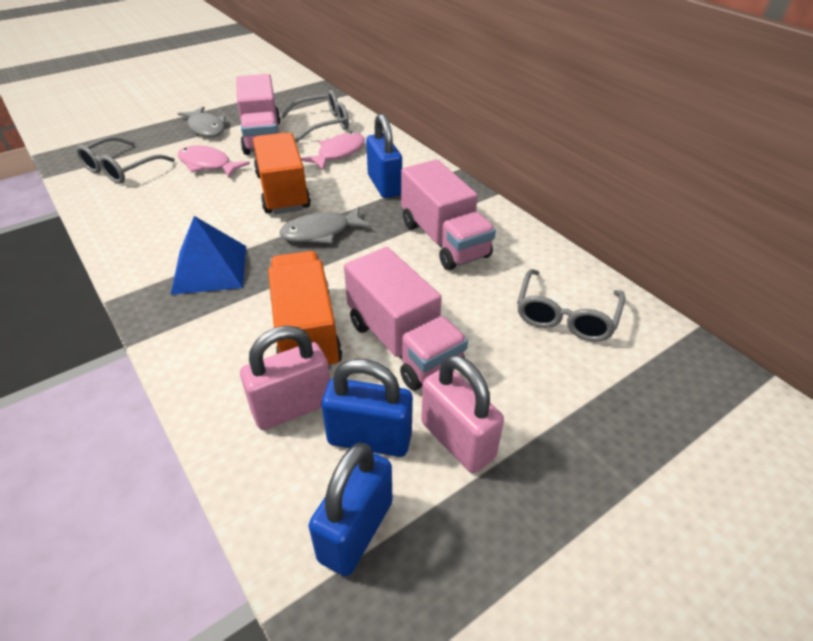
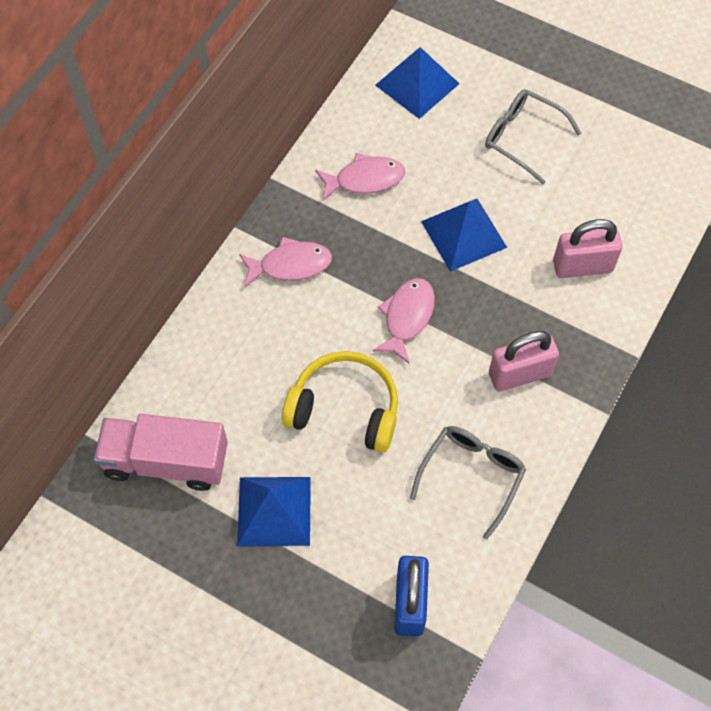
blue padlock: 3 -> 1
blue pyramid: 1 -> 3
grey fish: 2 -> 0
grey glasses: 3 -> 2
orange truck: 2 -> 0
pink fish: 2 -> 3
pink truck: 3 -> 1
yellow headphones: 0 -> 1

